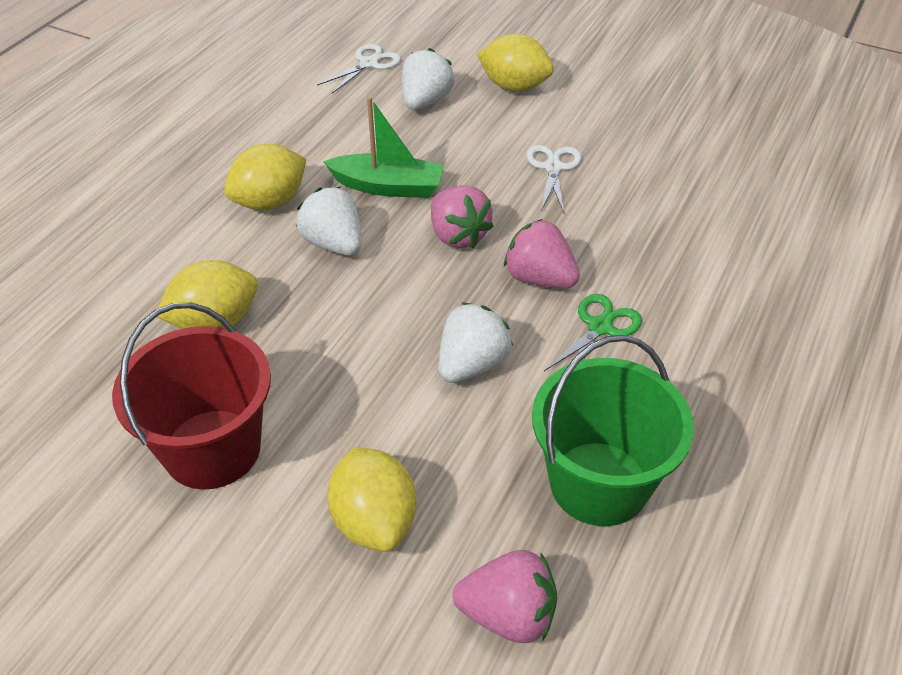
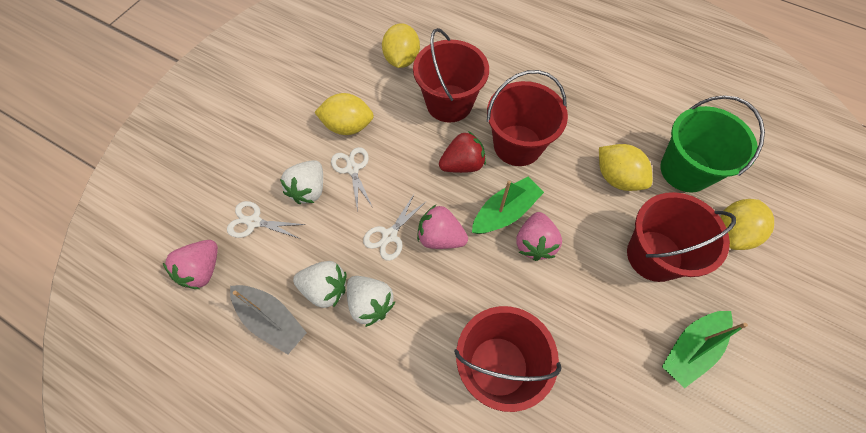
green boat: 1 -> 2
green scissors: 1 -> 0
grey boat: 0 -> 1
red bucket: 1 -> 4
red strawberry: 0 -> 1
white scissors: 2 -> 3

